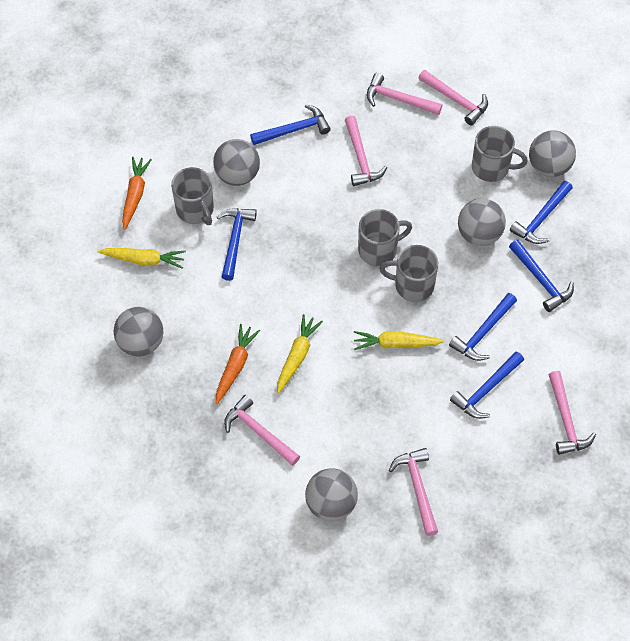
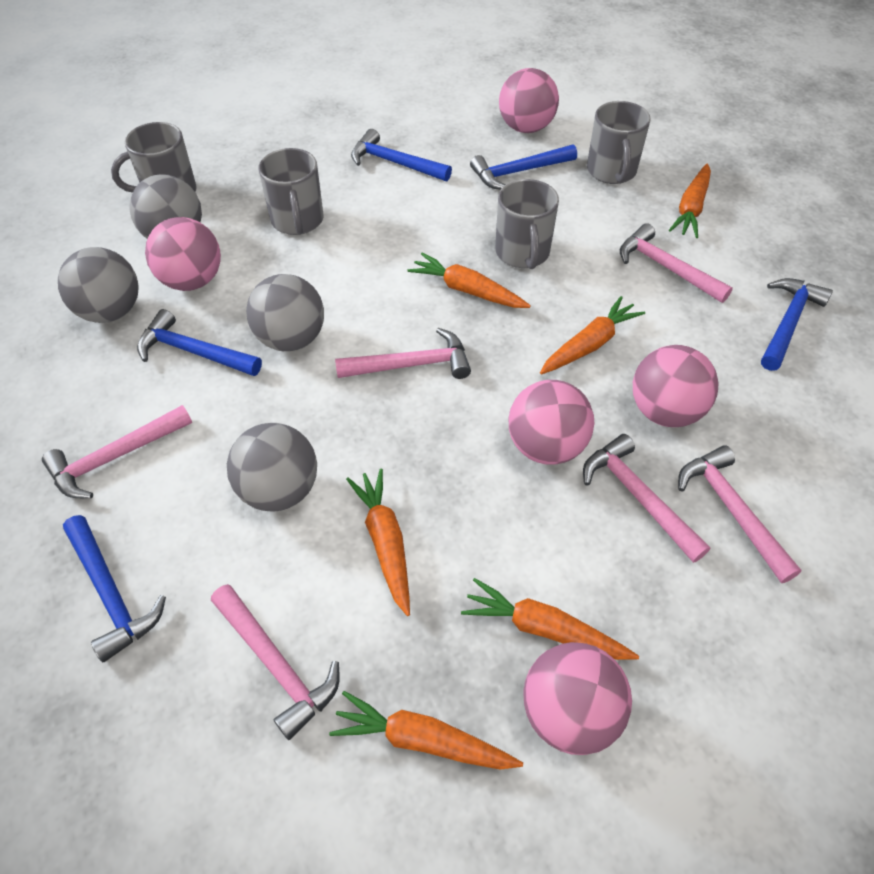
blue hammer: 6 -> 5
grey ball: 5 -> 4
orange carrot: 2 -> 6
pink ball: 0 -> 5
yellow carrot: 3 -> 0

